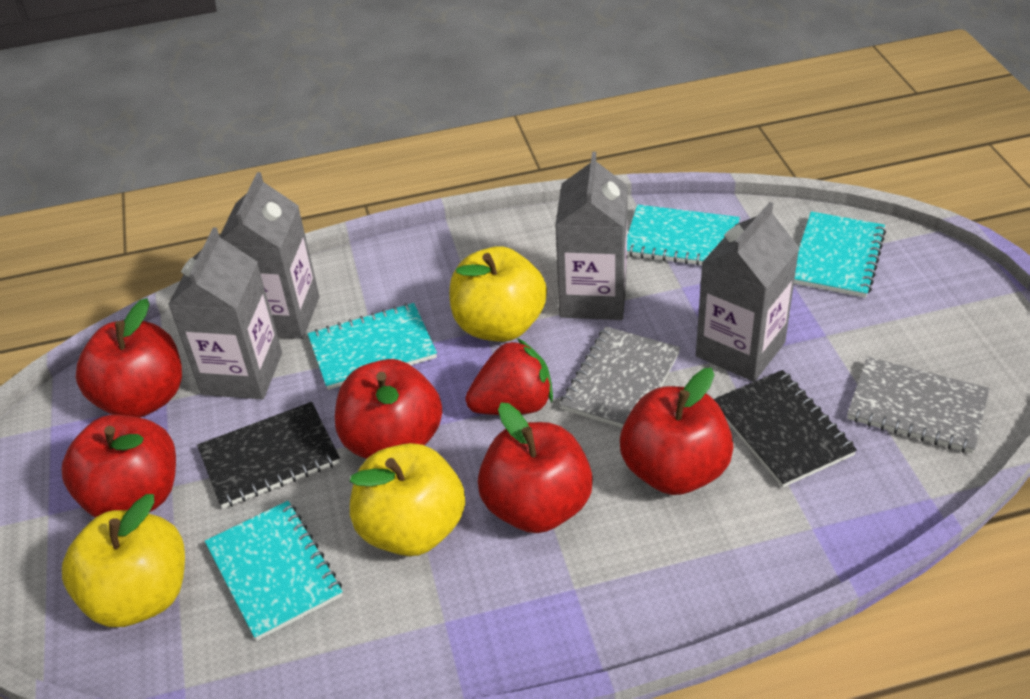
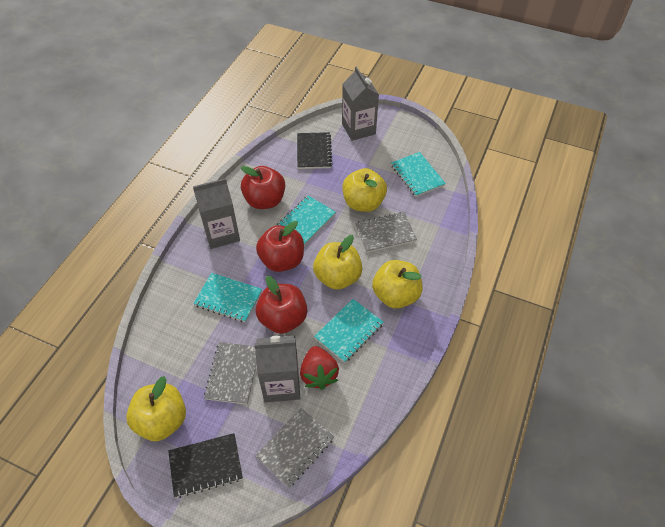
grey carton: 4 -> 3
grey notebook: 2 -> 3
red apple: 5 -> 3
yellow apple: 3 -> 4

